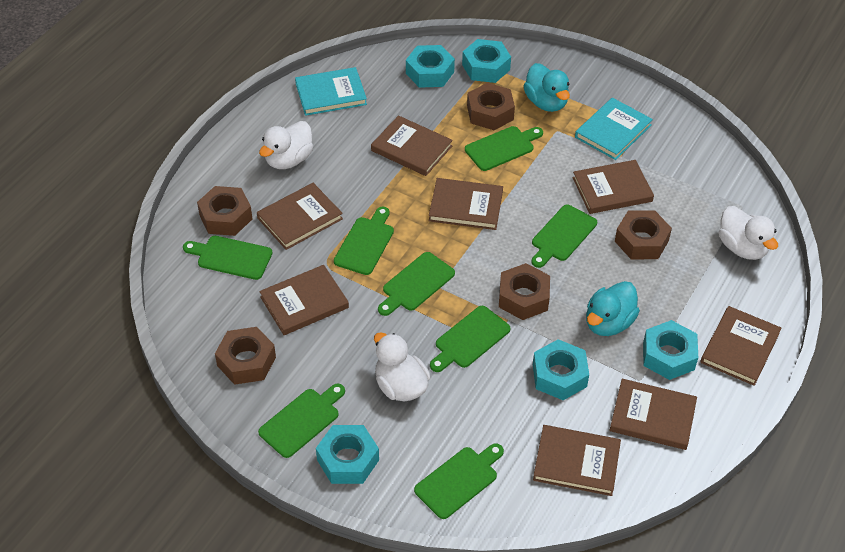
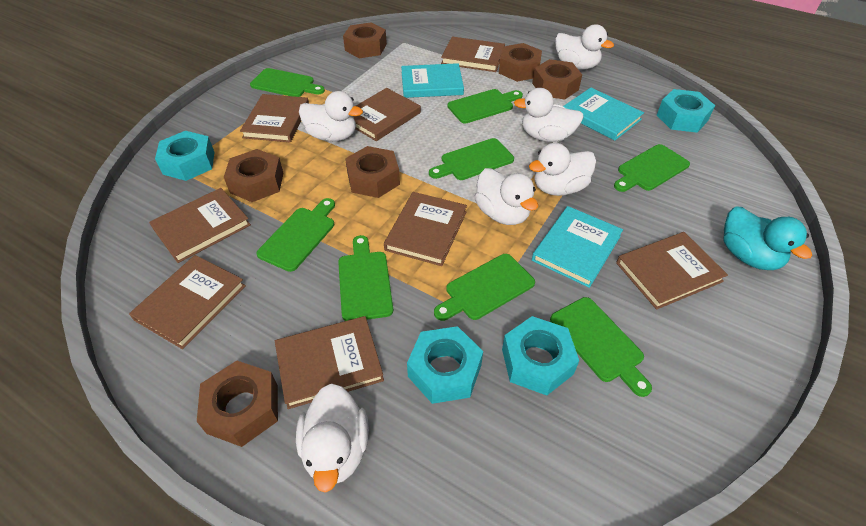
brown nut: 5 -> 6
turquoise book: 2 -> 3
turquoise duck: 2 -> 1
turquoise nut: 5 -> 4
white duck: 3 -> 6

